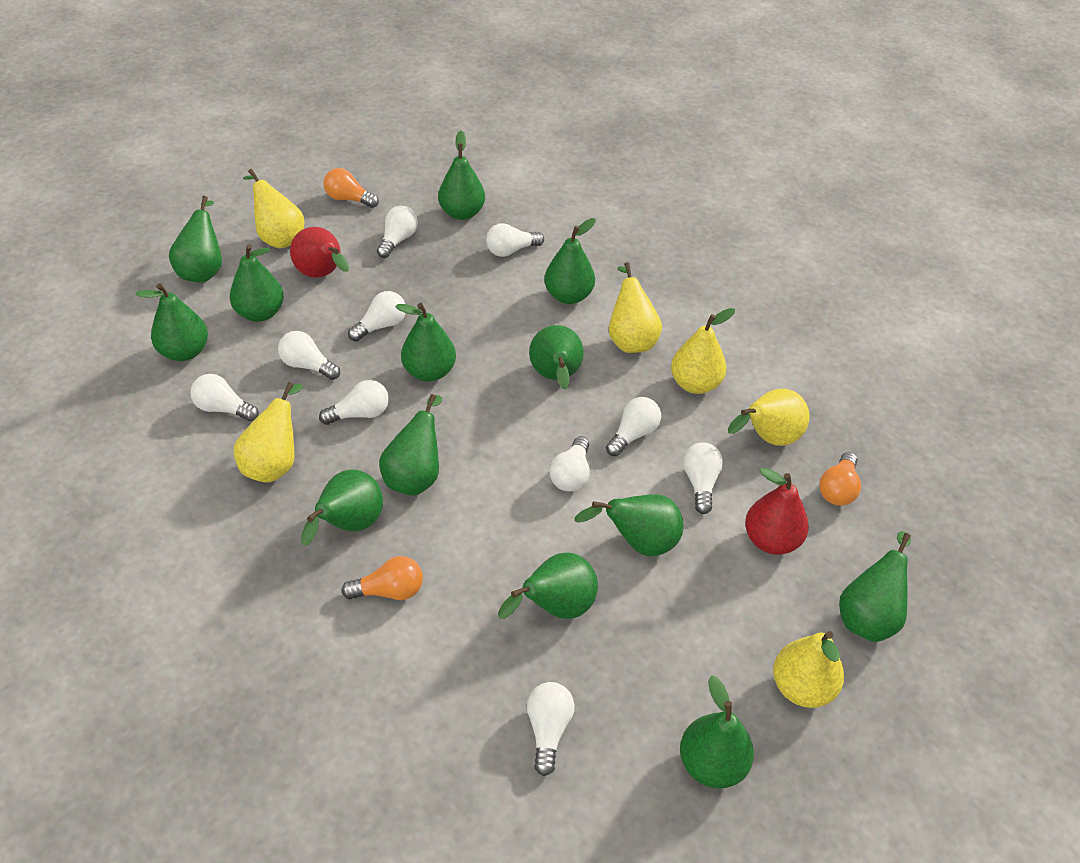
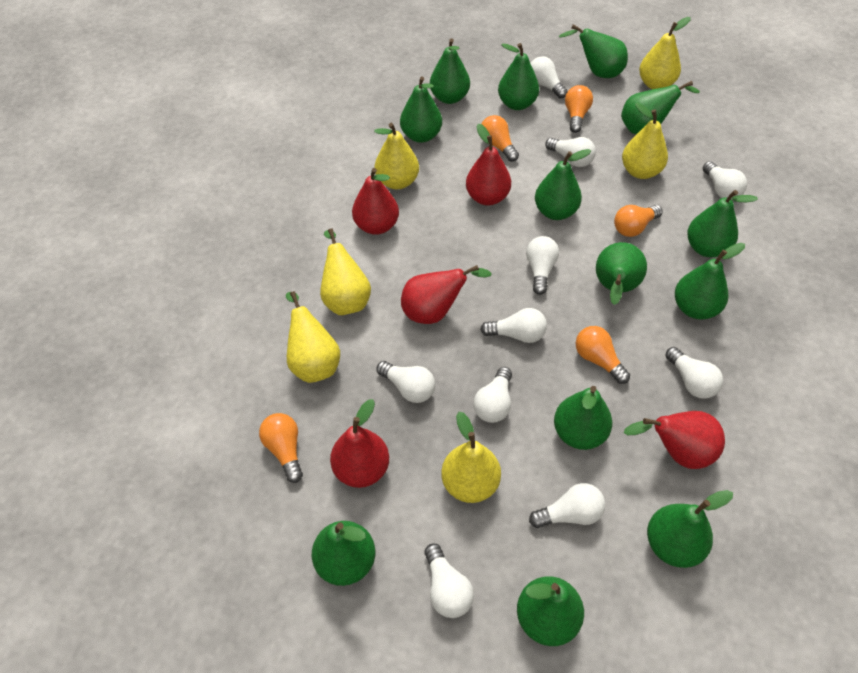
orange light bulb: 3 -> 5
red pear: 2 -> 5

